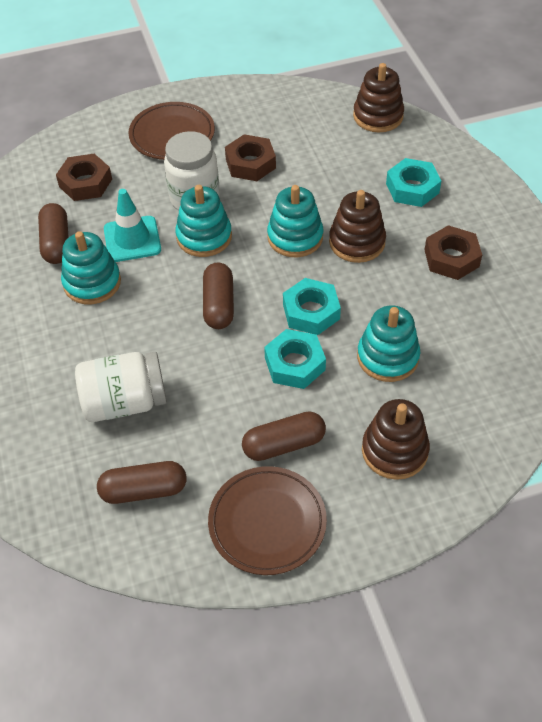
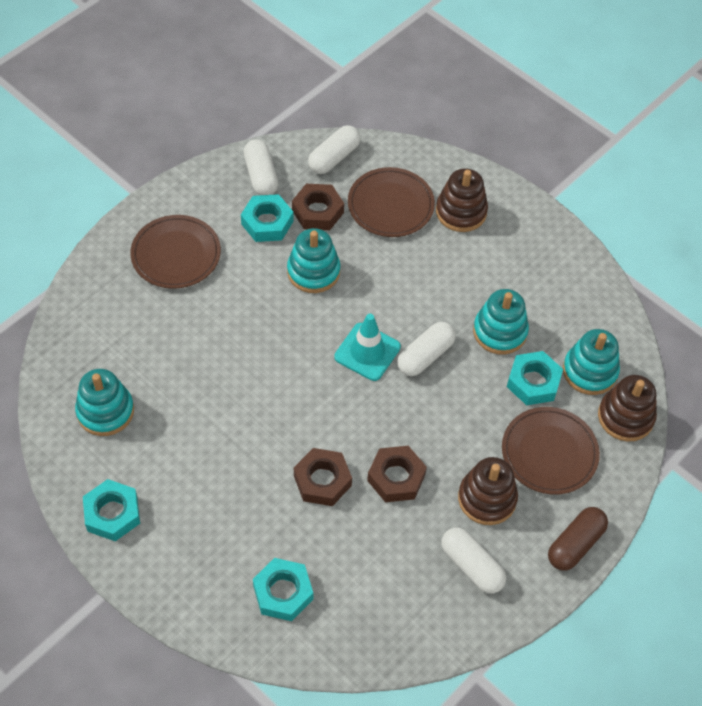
brown capsule: 4 -> 1
brown plate: 2 -> 3
turquoise nut: 3 -> 4
white capsule: 0 -> 4
white jar: 2 -> 0

